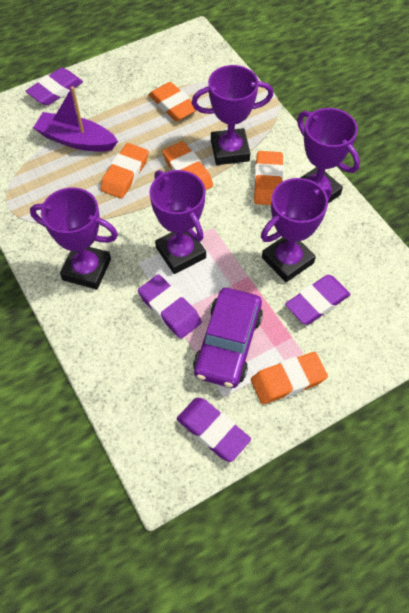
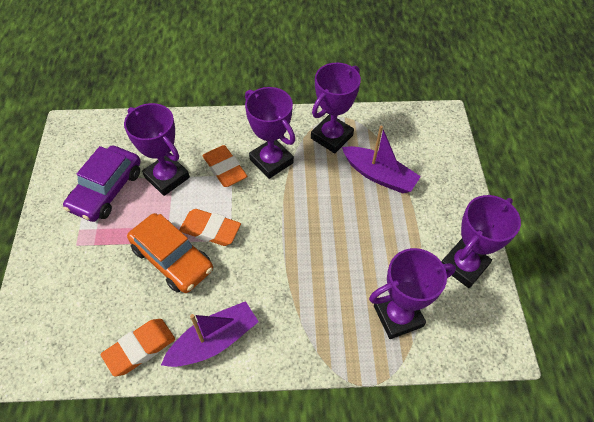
orange car: 0 -> 1
orange eraser: 5 -> 3
purple boat: 1 -> 2
purple eraser: 4 -> 0

